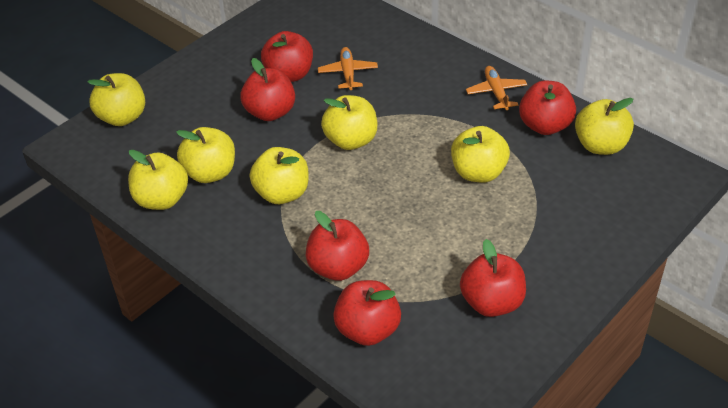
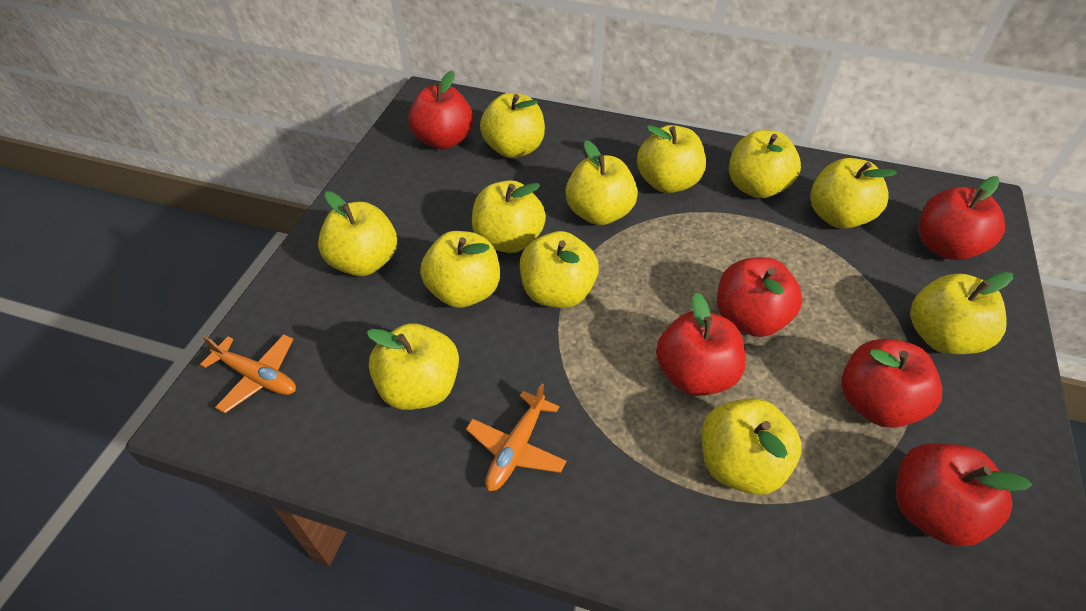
yellow apple: 7 -> 12

